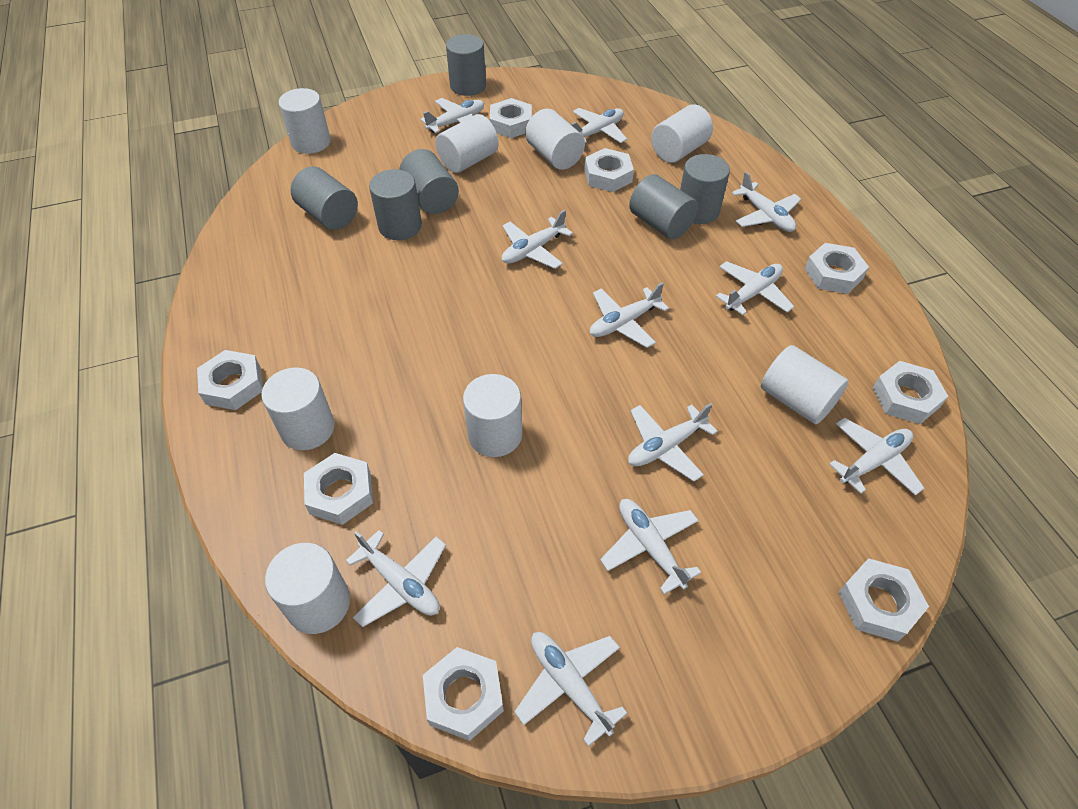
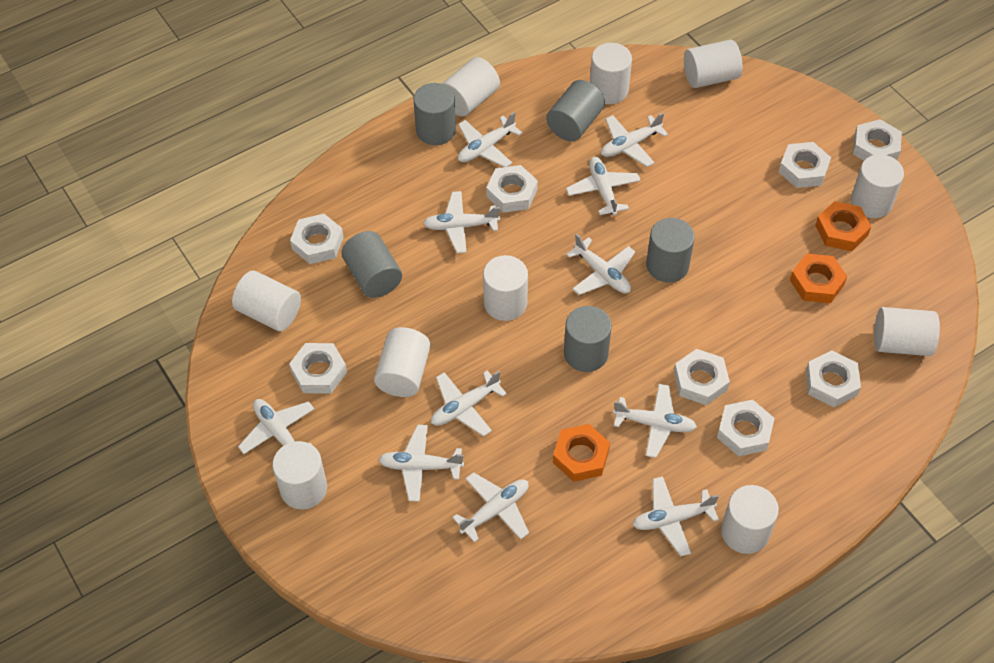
grey cylinder: 6 -> 5
orange nut: 0 -> 3
white cylinder: 8 -> 10

